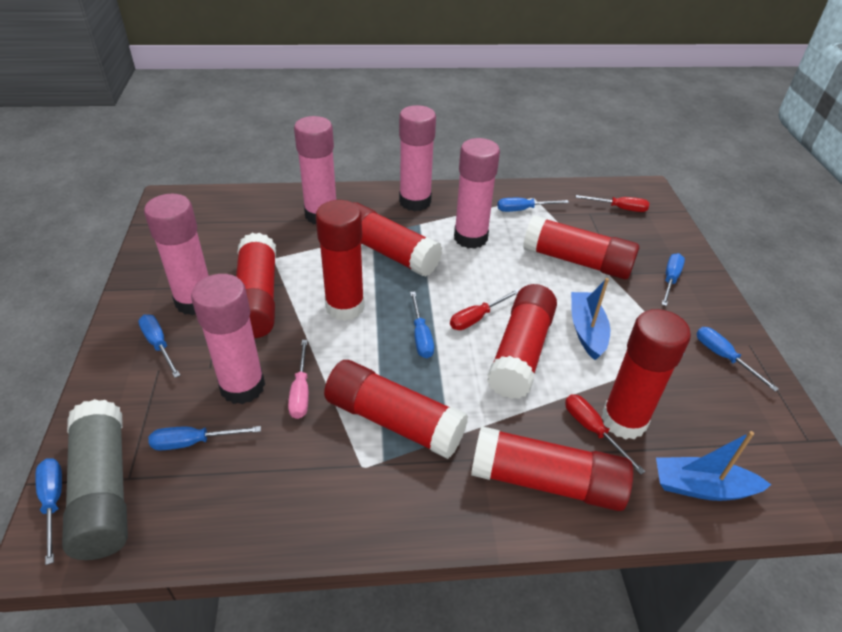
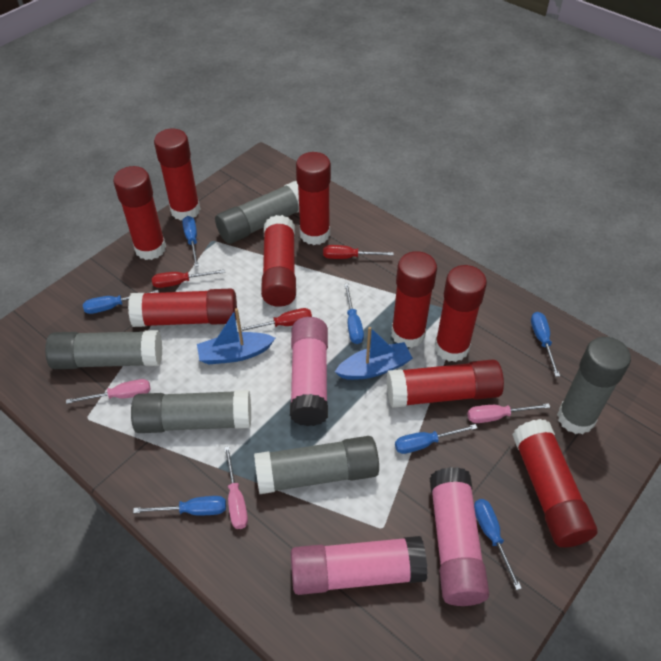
grey glue stick: 1 -> 5
pink glue stick: 5 -> 3
pink screwdriver: 1 -> 3
red glue stick: 8 -> 9

